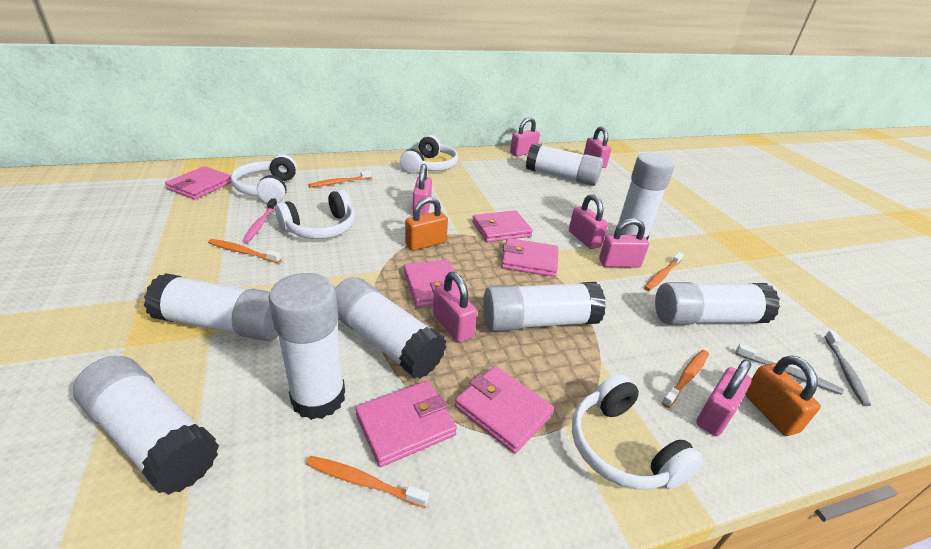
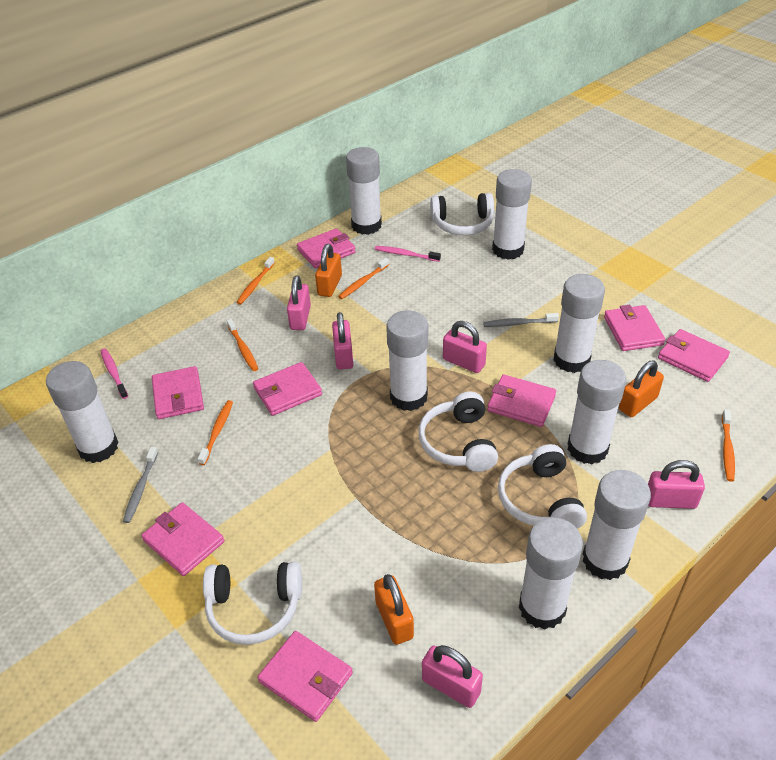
orange padlock: 2 -> 3
pink padlock: 7 -> 5
pink toothbrush: 1 -> 2
pink wallet: 6 -> 8

